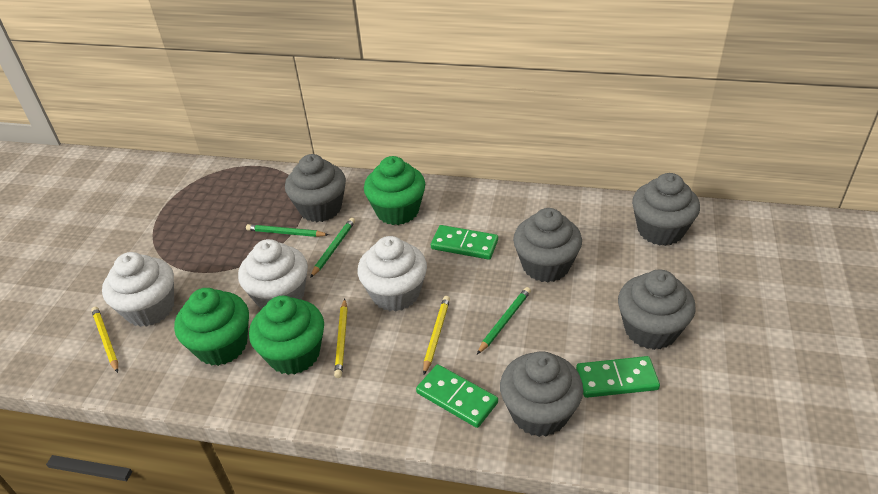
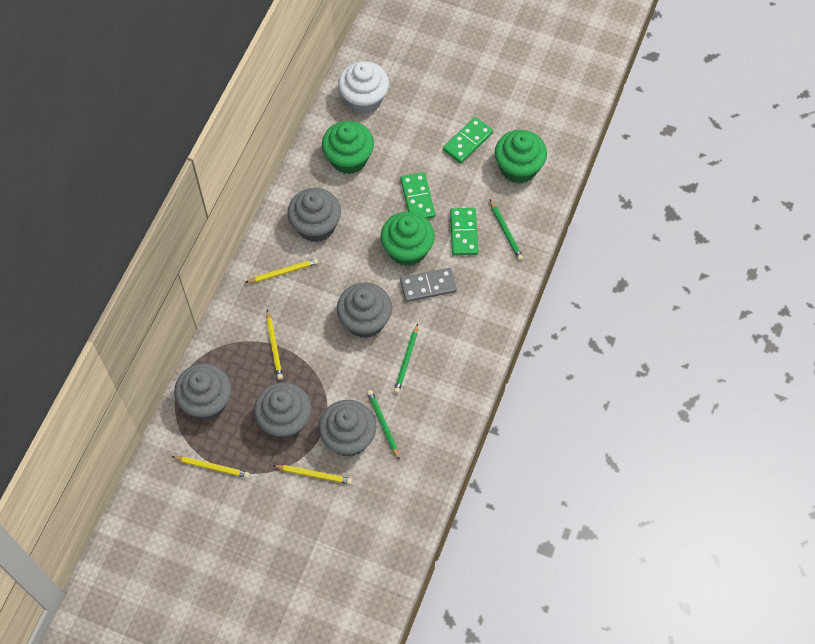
grey domino: 0 -> 1
white cupcake: 3 -> 1
yellow pencil: 3 -> 4

